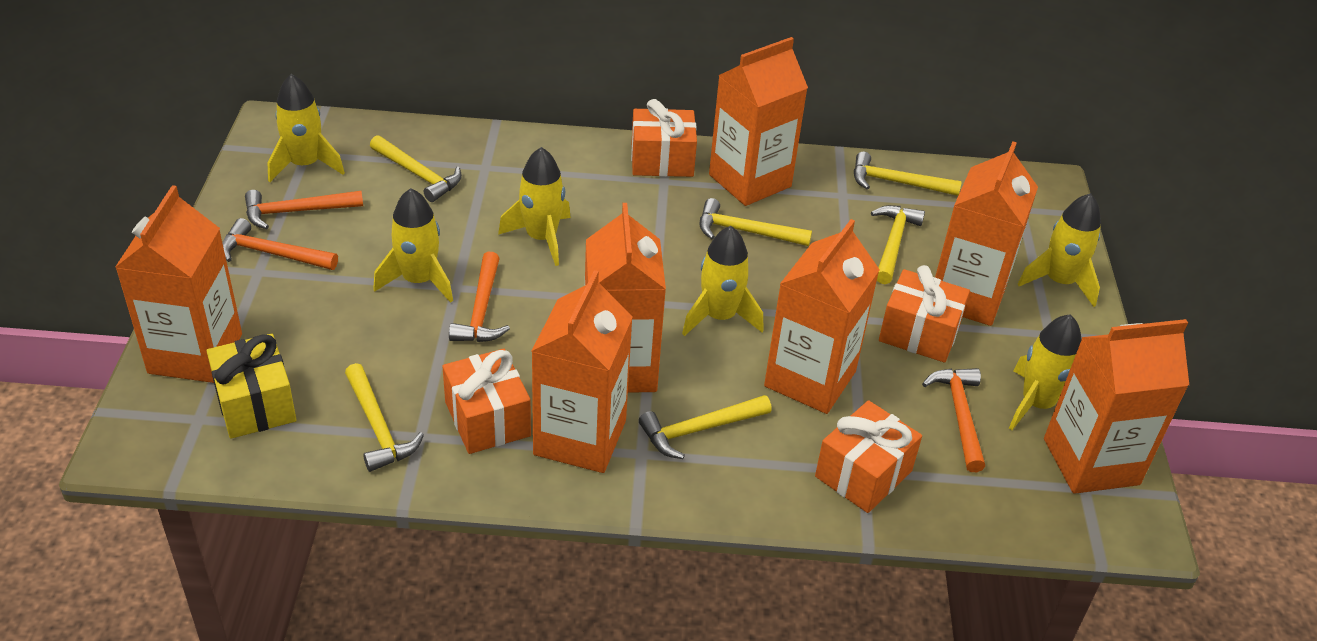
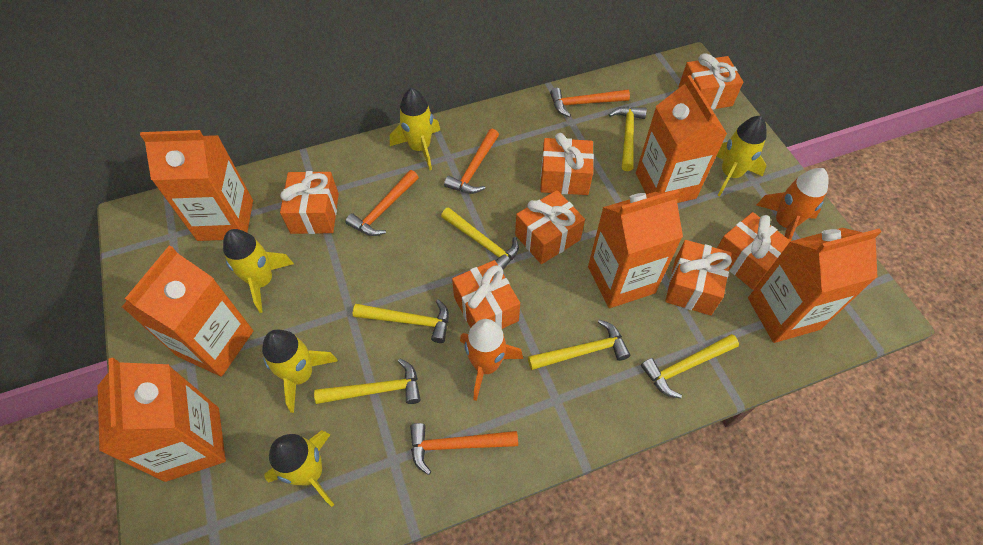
orange carton: 7 -> 6
orange gift: 4 -> 7
orange rocket: 0 -> 2
yellow gift: 1 -> 0
yellow rocket: 6 -> 5

